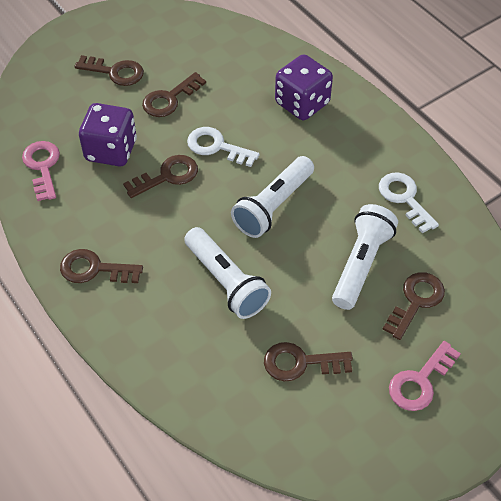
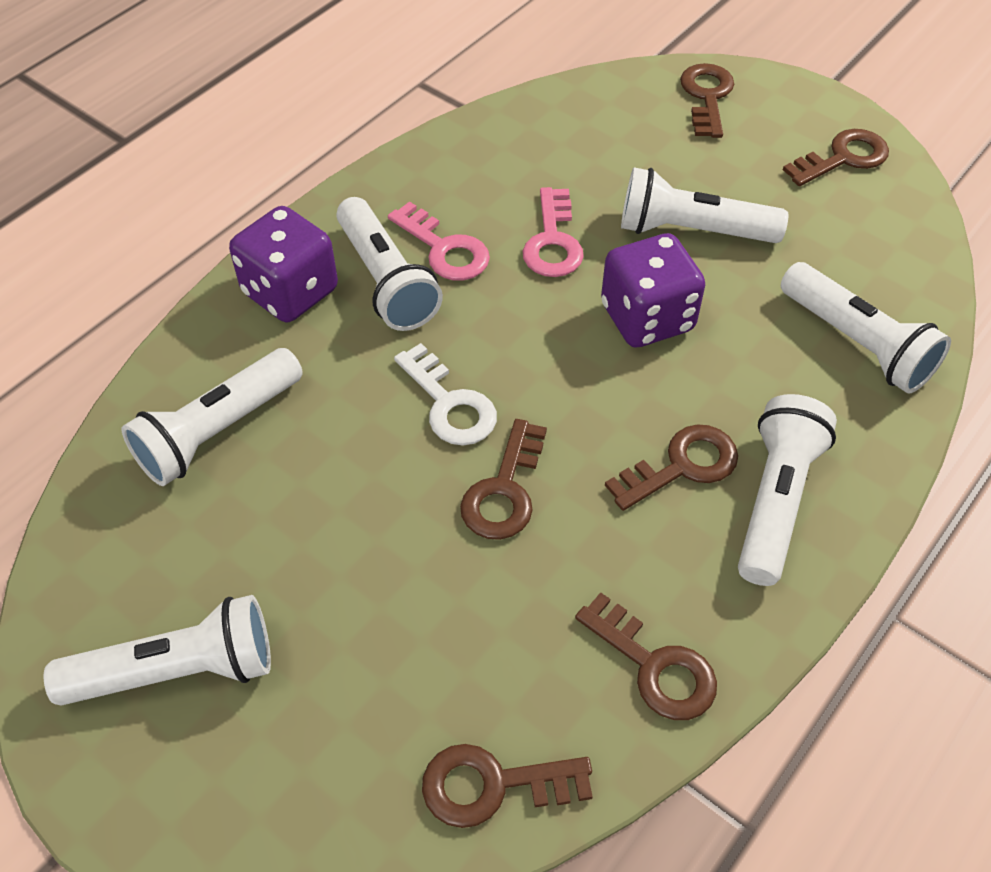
white flashlight: 3 -> 6
white key: 2 -> 1

